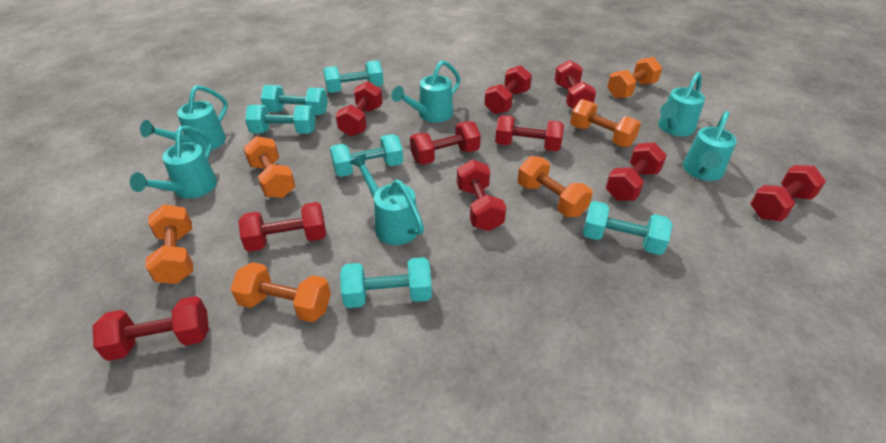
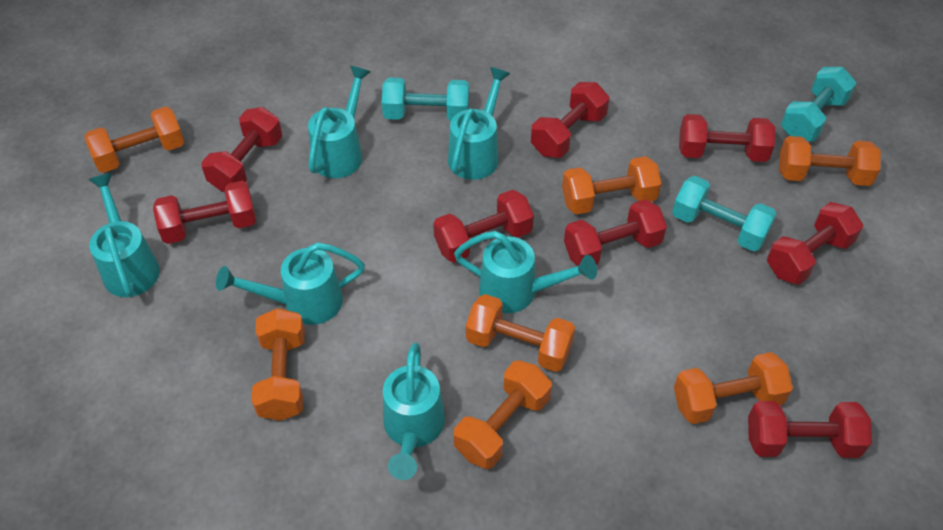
orange dumbbell: 6 -> 7
red dumbbell: 10 -> 8
turquoise dumbbell: 6 -> 3

